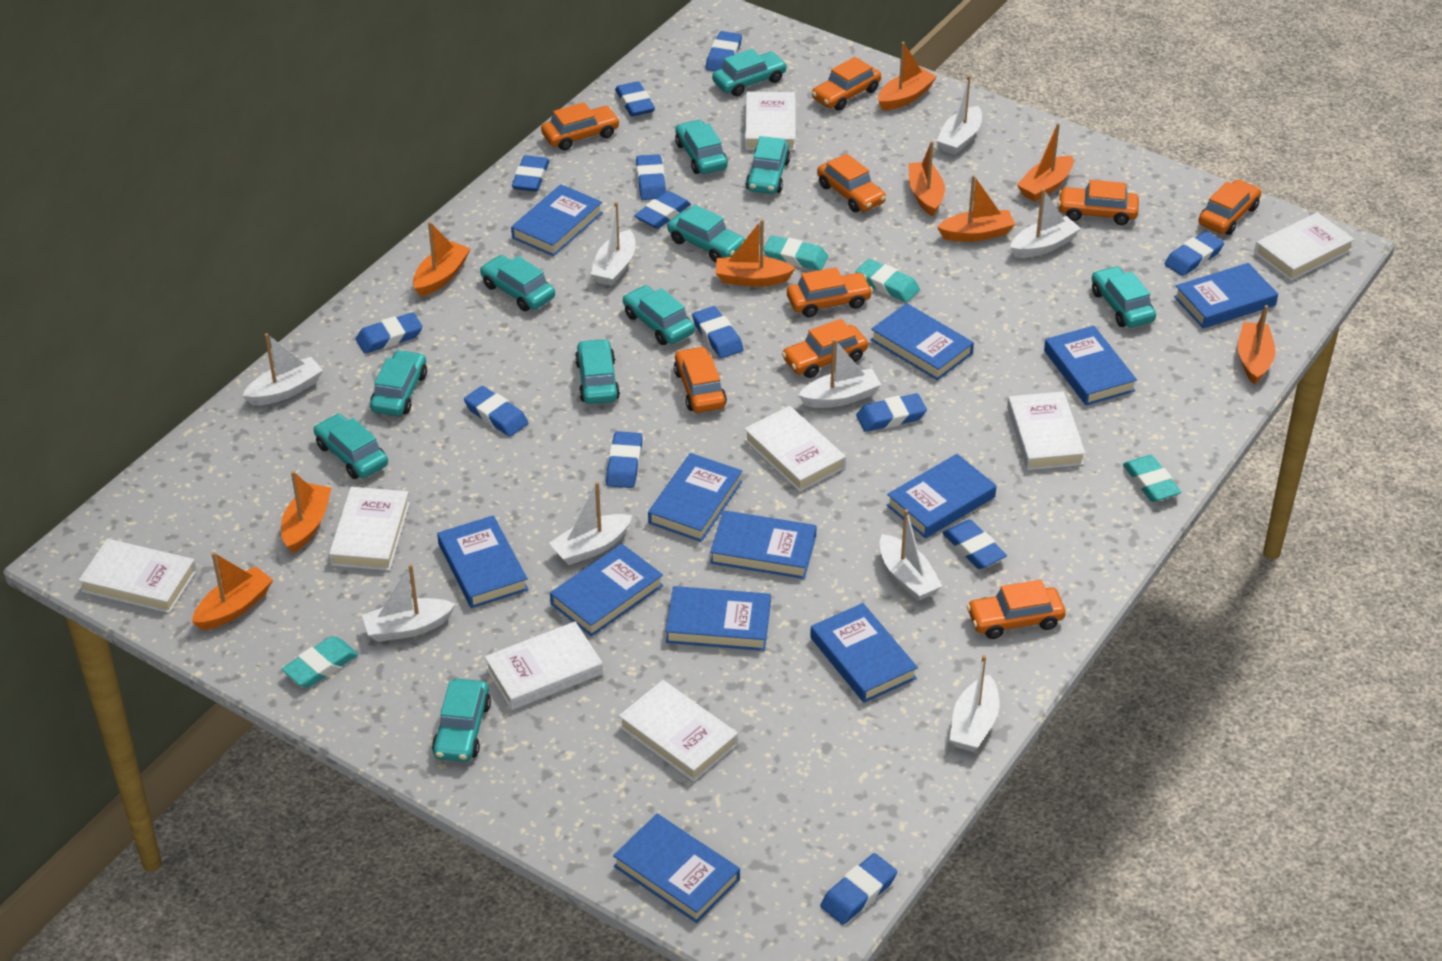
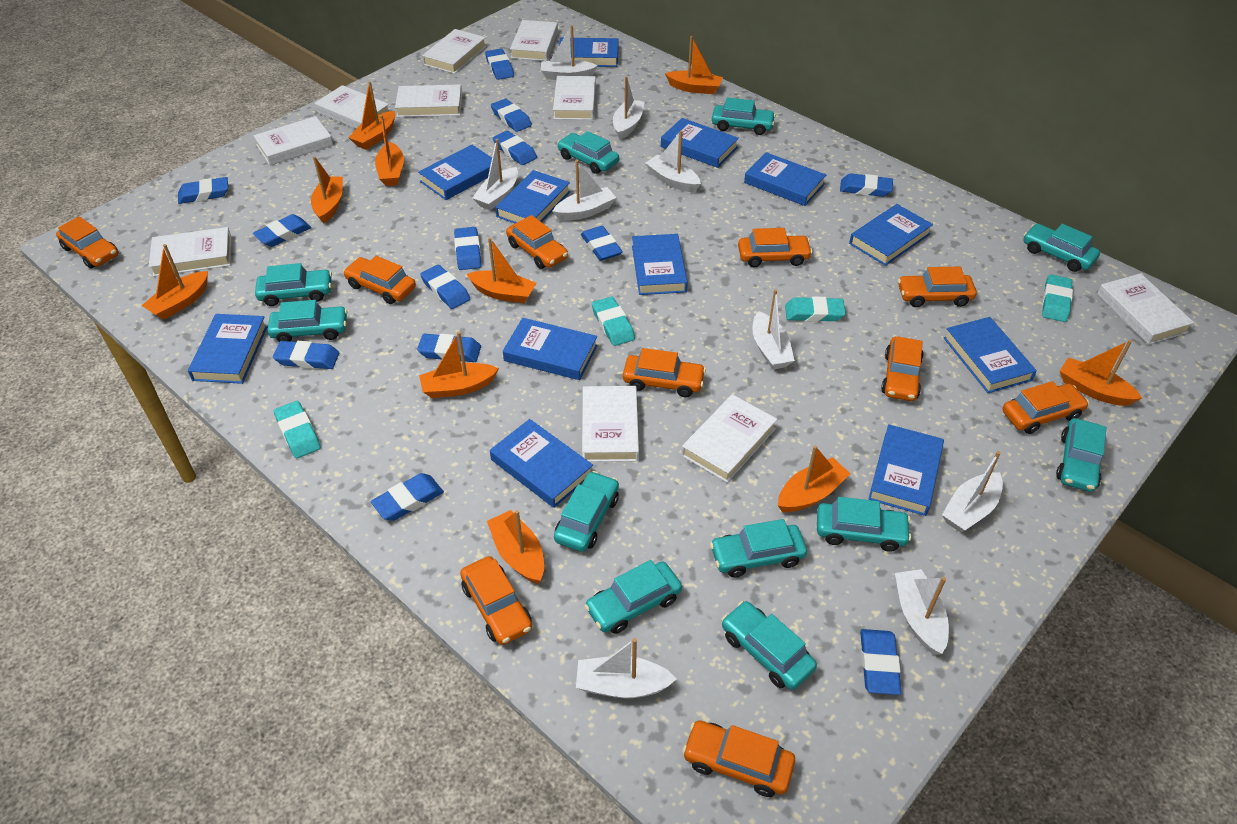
orange boat: 9 -> 10
orange car: 9 -> 10
white book: 8 -> 10

